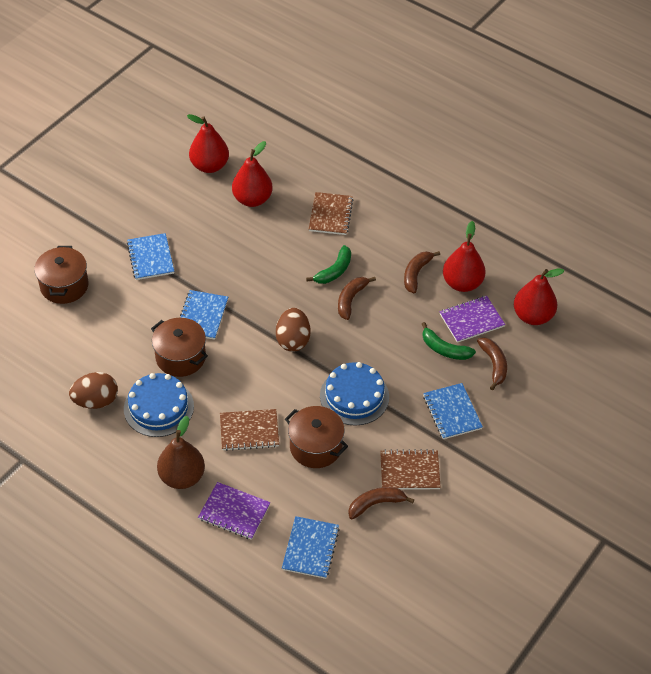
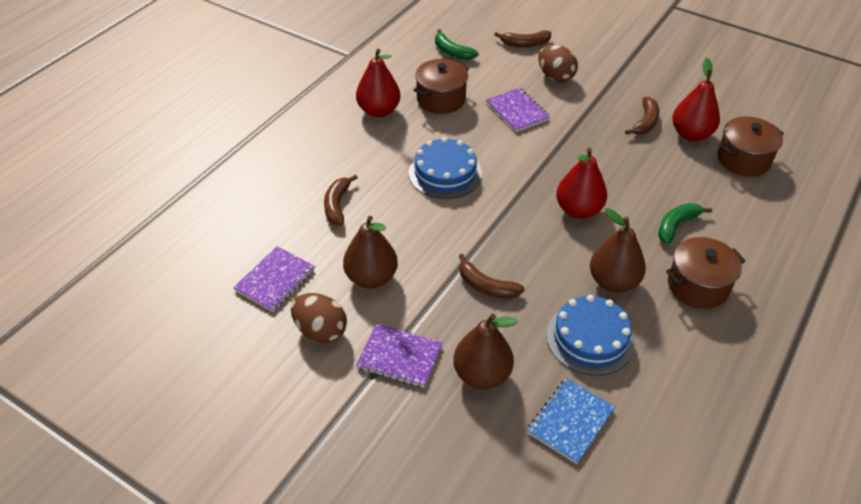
blue notebook: 4 -> 1
brown notebook: 3 -> 0
brown pear: 1 -> 3
purple notebook: 2 -> 3
red pear: 4 -> 3

